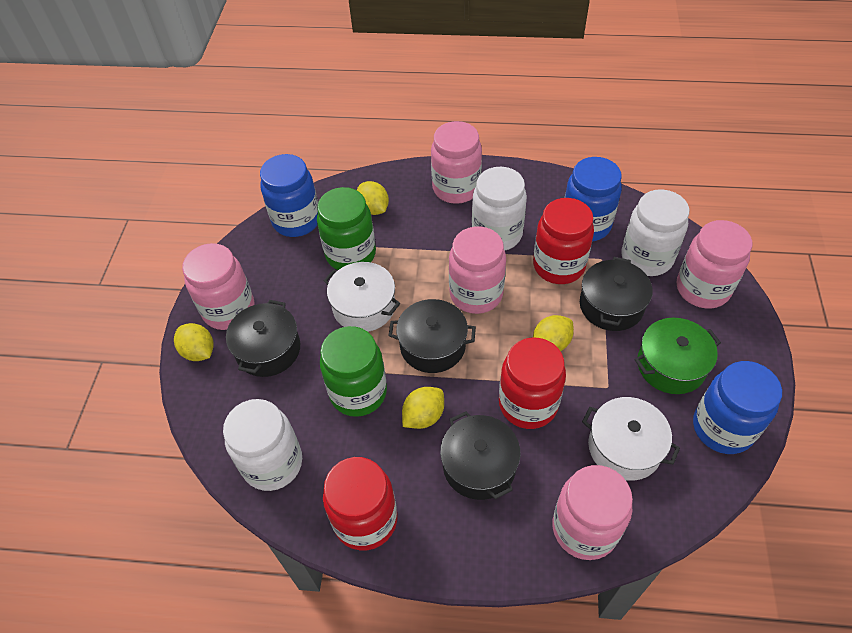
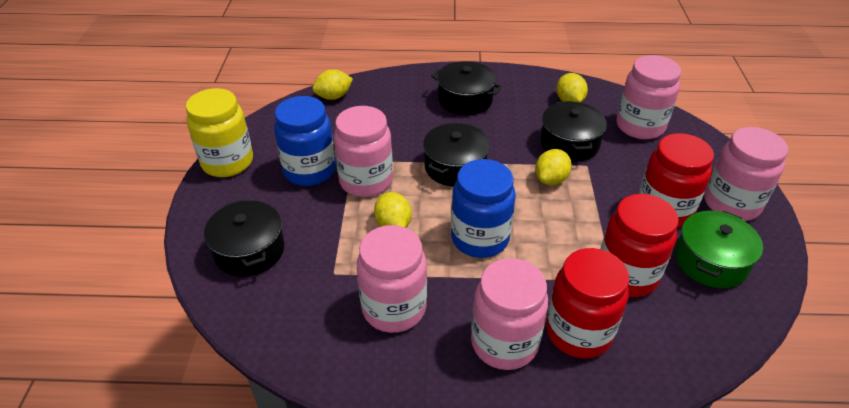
blue jar: 3 -> 2
green jar: 2 -> 0
white jar: 3 -> 0
white pot: 2 -> 0
yellow jar: 0 -> 1

